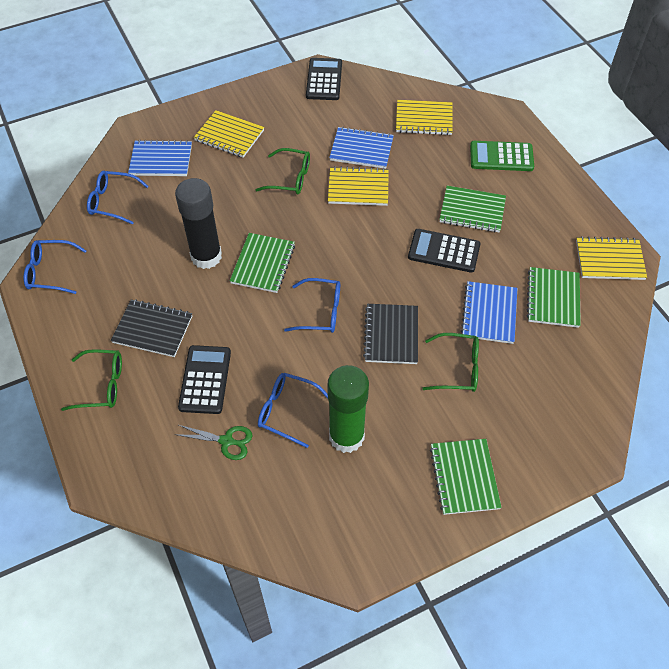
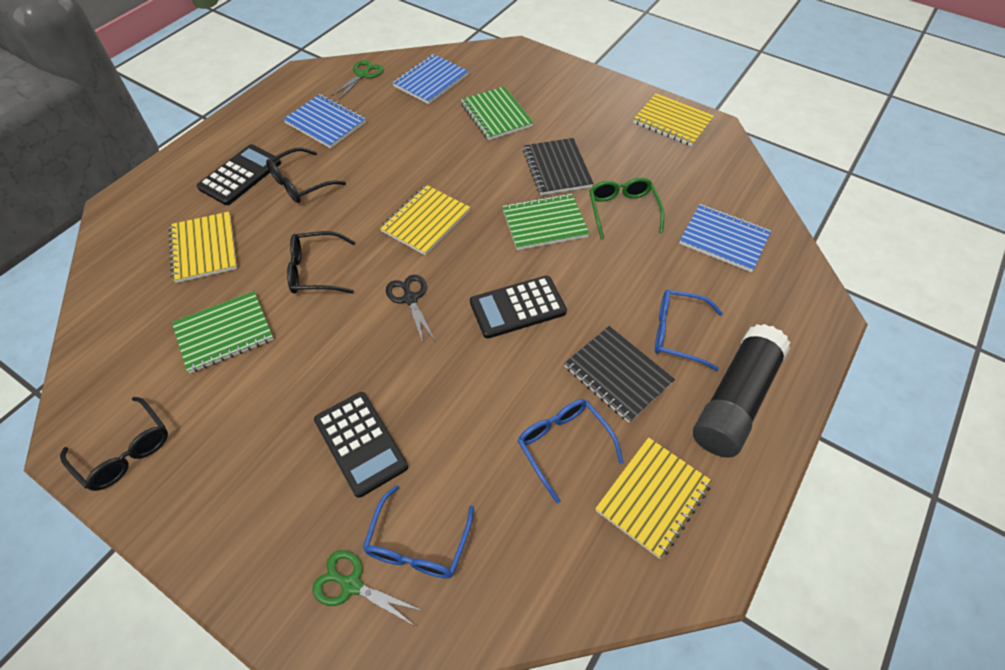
black glasses: 0 -> 3
black scissors: 0 -> 1
blue glasses: 4 -> 3
green calculator: 1 -> 0
green glasses: 3 -> 1
green glue stick: 1 -> 0
green notebook: 4 -> 3
green scissors: 1 -> 2

